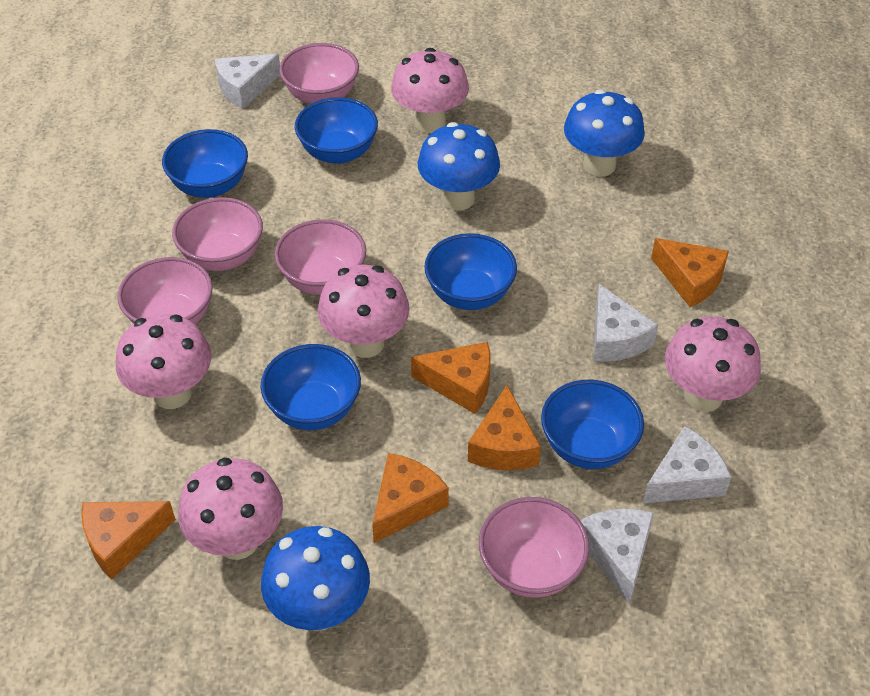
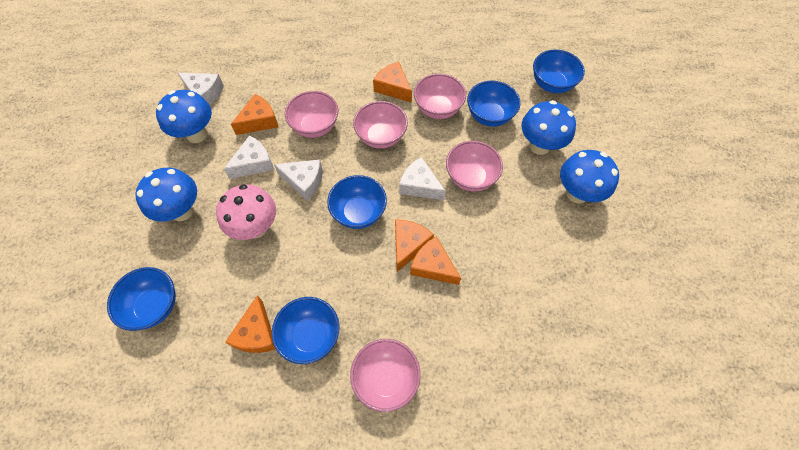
blue mushroom: 3 -> 4
pink mushroom: 5 -> 1

